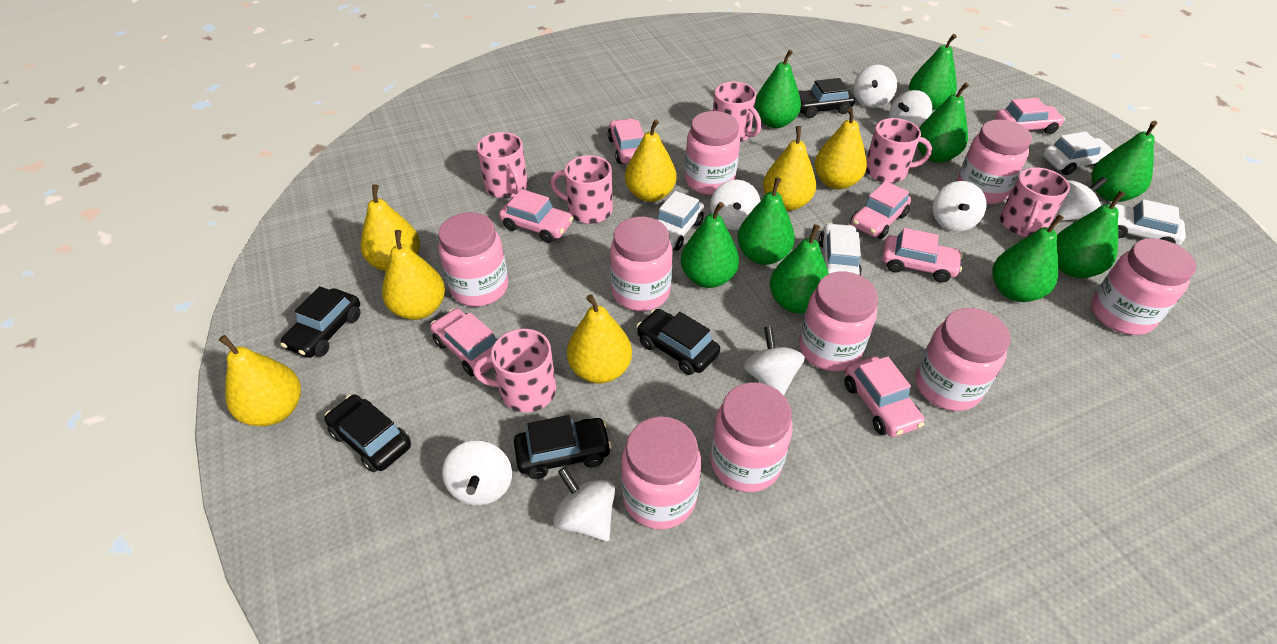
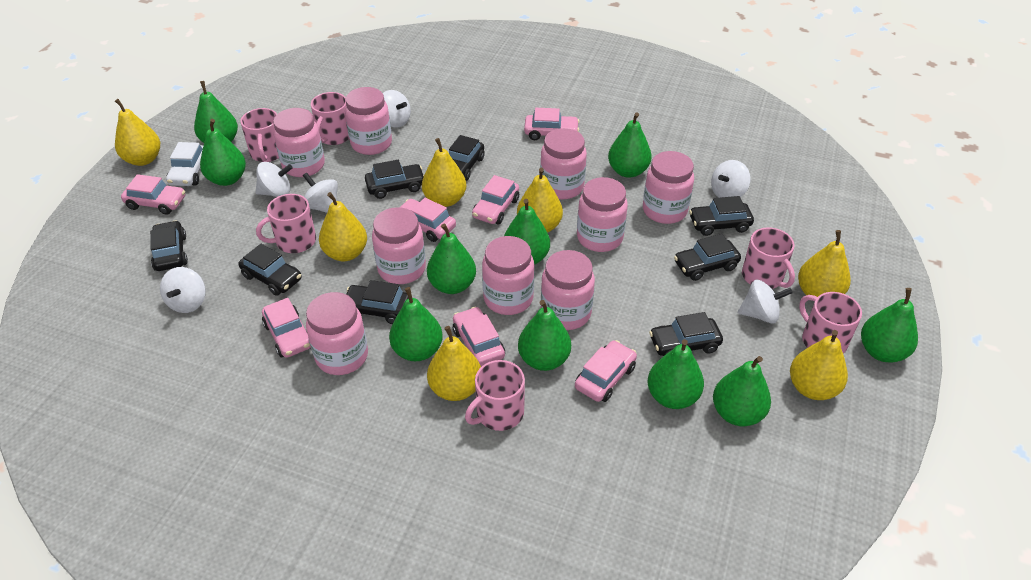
black car: 5 -> 8
green pear: 9 -> 10
white car: 4 -> 1
white spinning top: 8 -> 6

